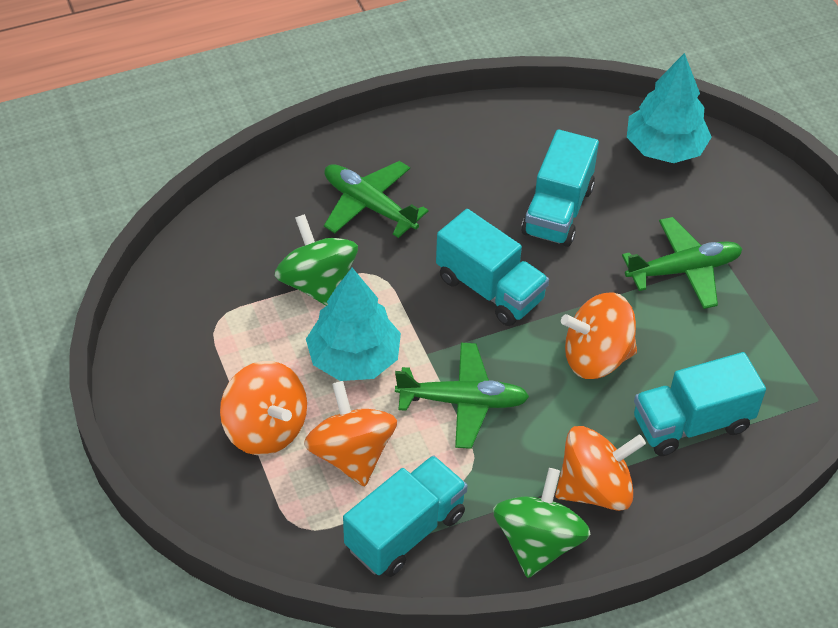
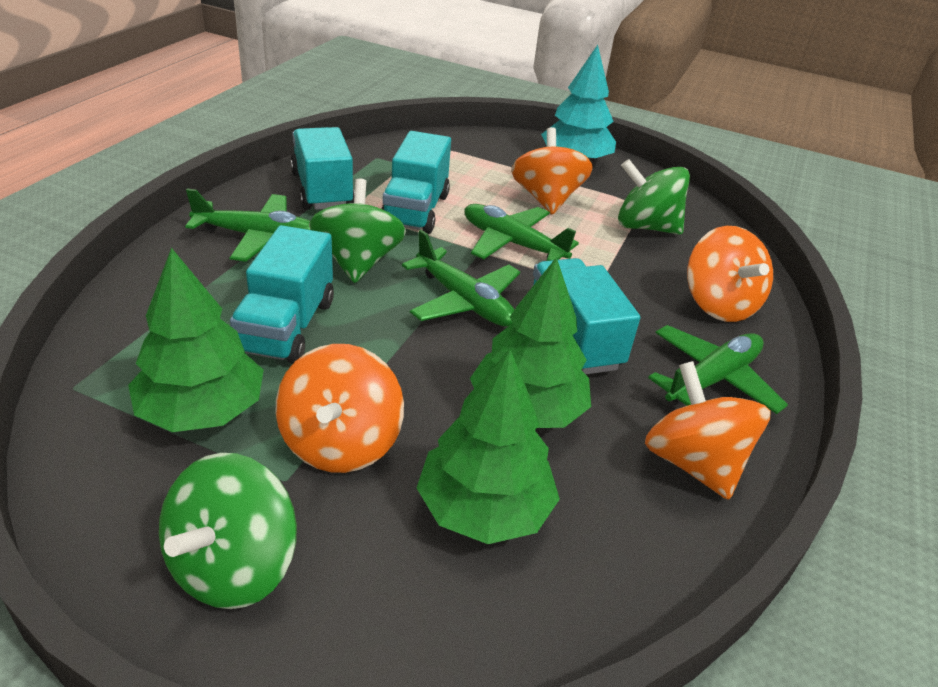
green plane: 3 -> 4
green spinning top: 2 -> 3
green tree: 0 -> 3
turquoise tree: 2 -> 1

